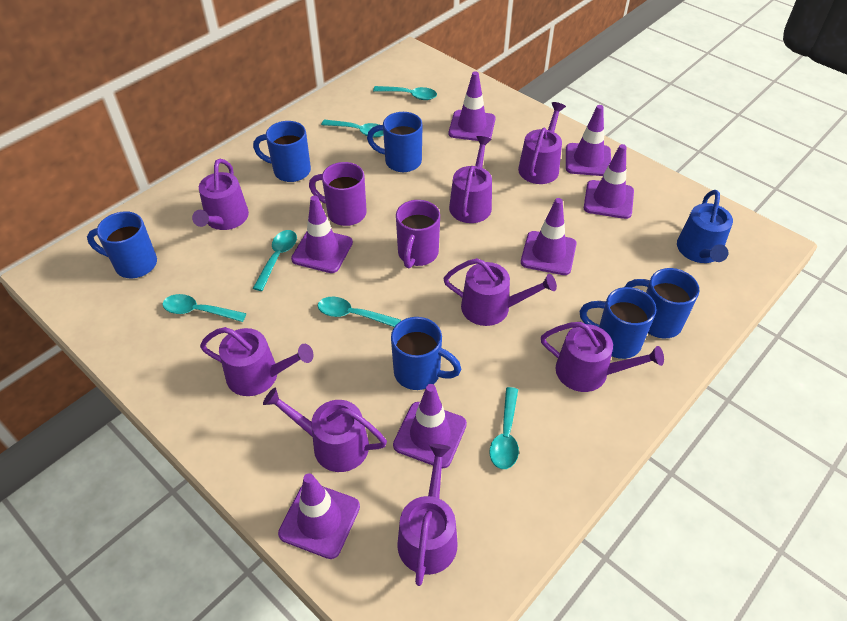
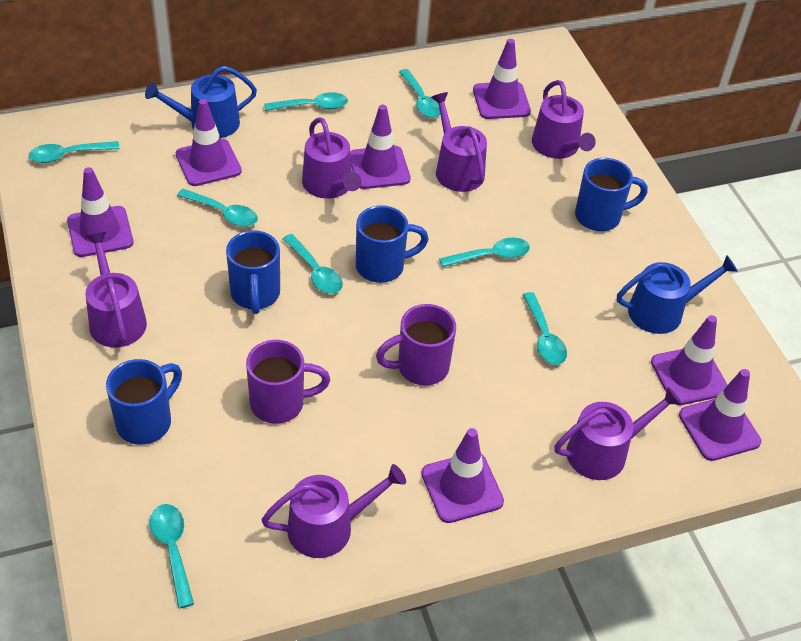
blue mug: 6 -> 4
blue watering can: 1 -> 2
purple watering can: 8 -> 6
turquoise spoon: 6 -> 8

